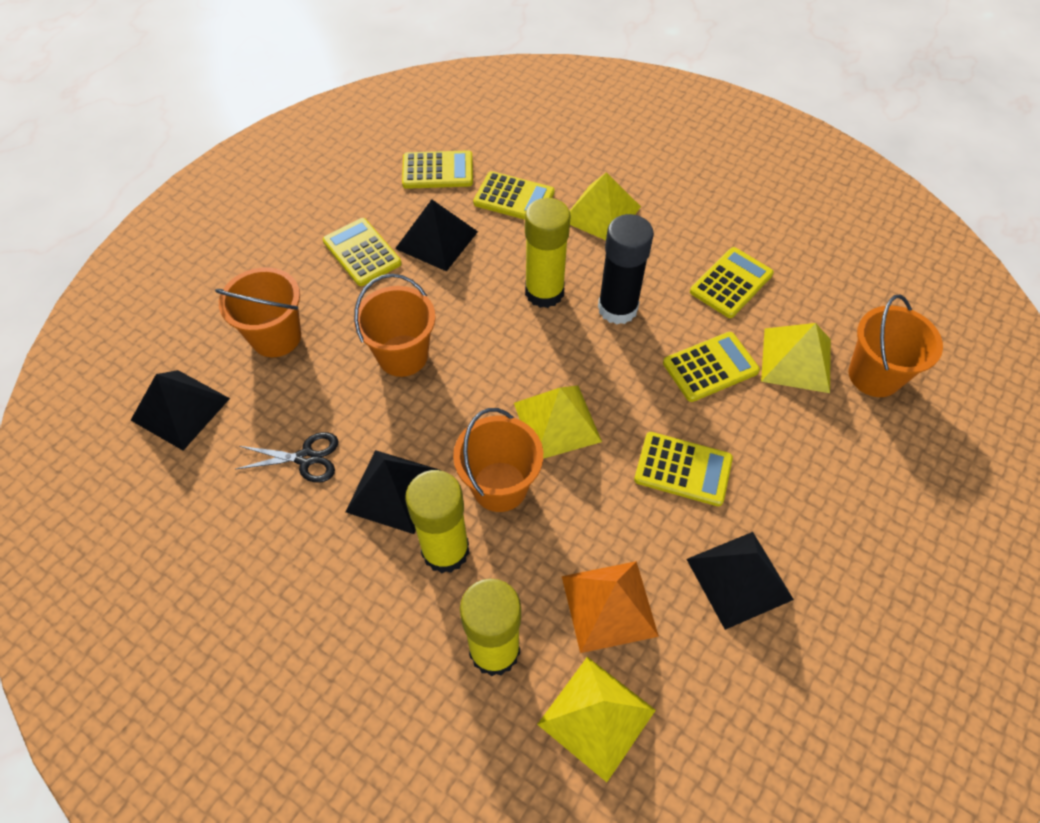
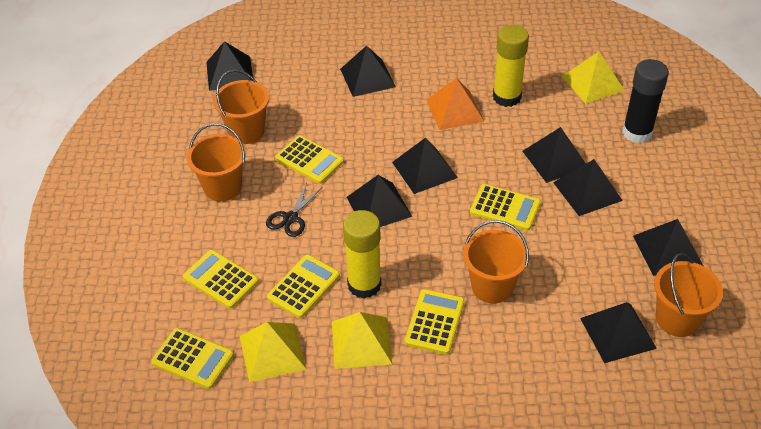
black pyramid: 4 -> 8
yellow glue stick: 3 -> 2
yellow pyramid: 4 -> 3

